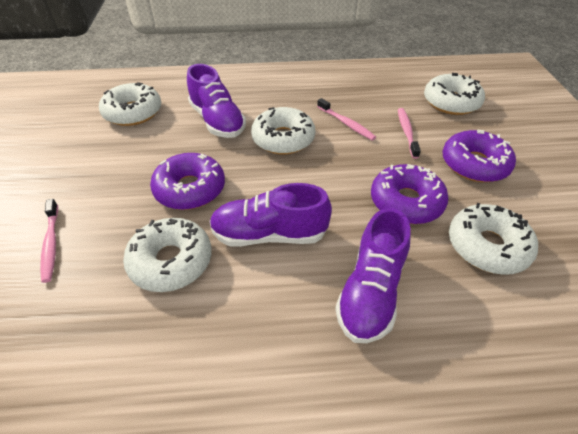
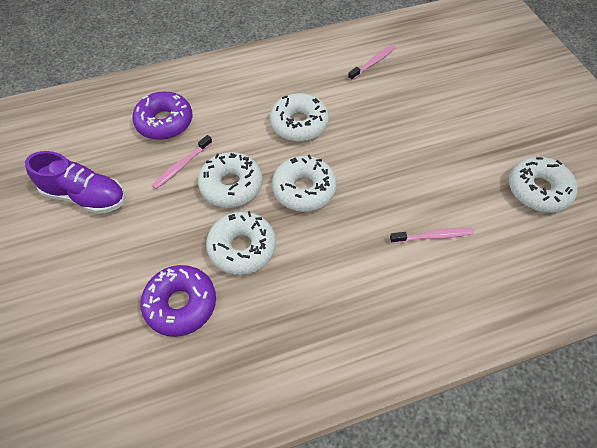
purple donut: 3 -> 2
purple shoe: 3 -> 1

